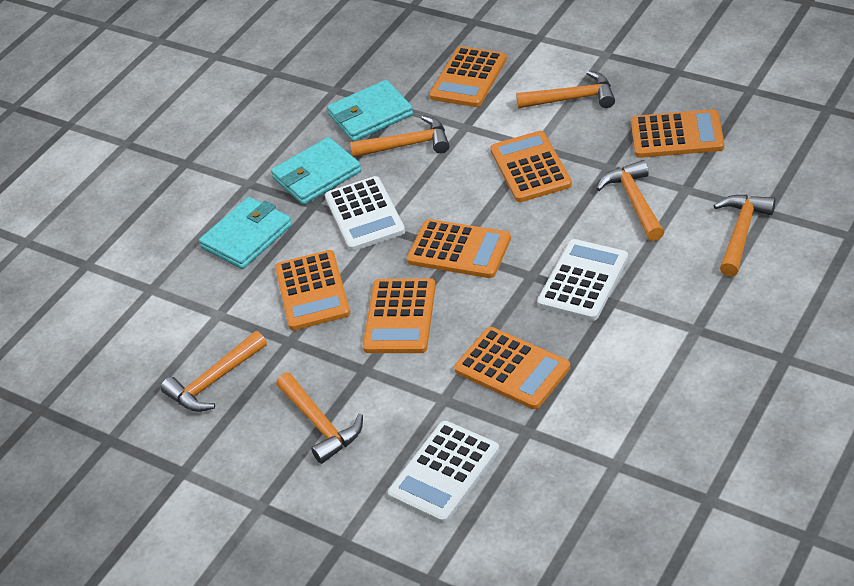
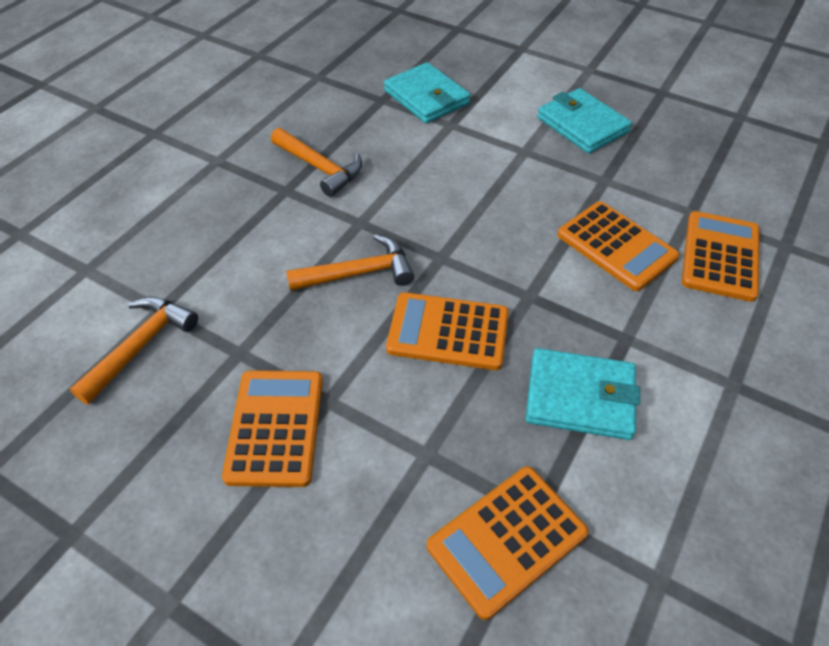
orange calculator: 7 -> 5
orange hammer: 6 -> 3
white calculator: 3 -> 0

